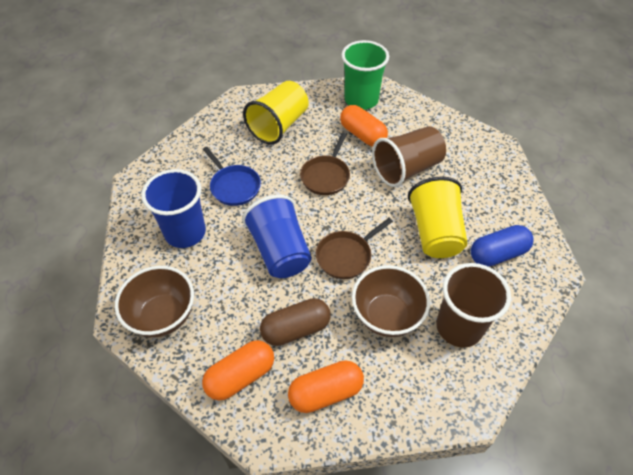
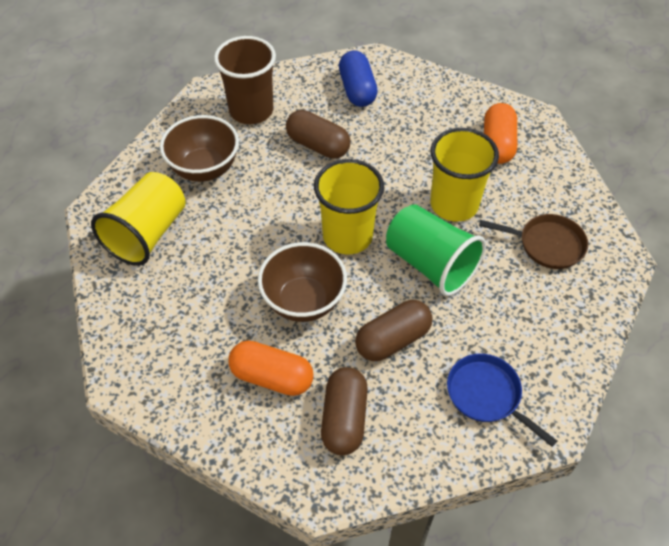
blue cup: 2 -> 0
brown capsule: 1 -> 3
brown cup: 2 -> 1
brown pan: 2 -> 1
orange capsule: 3 -> 2
yellow cup: 2 -> 3

